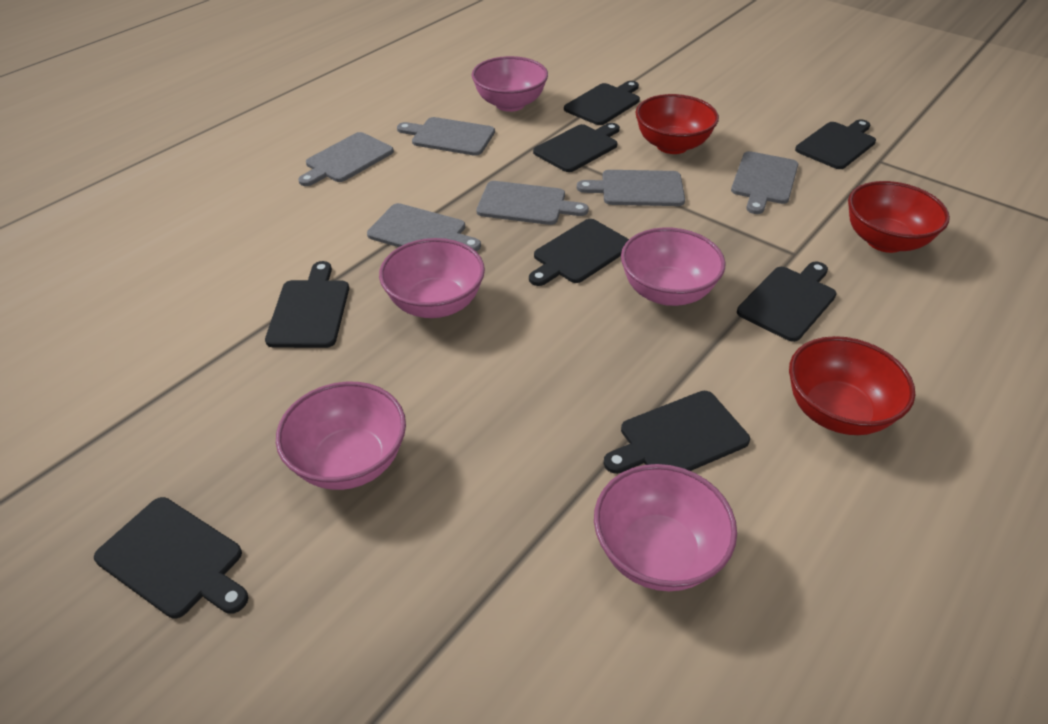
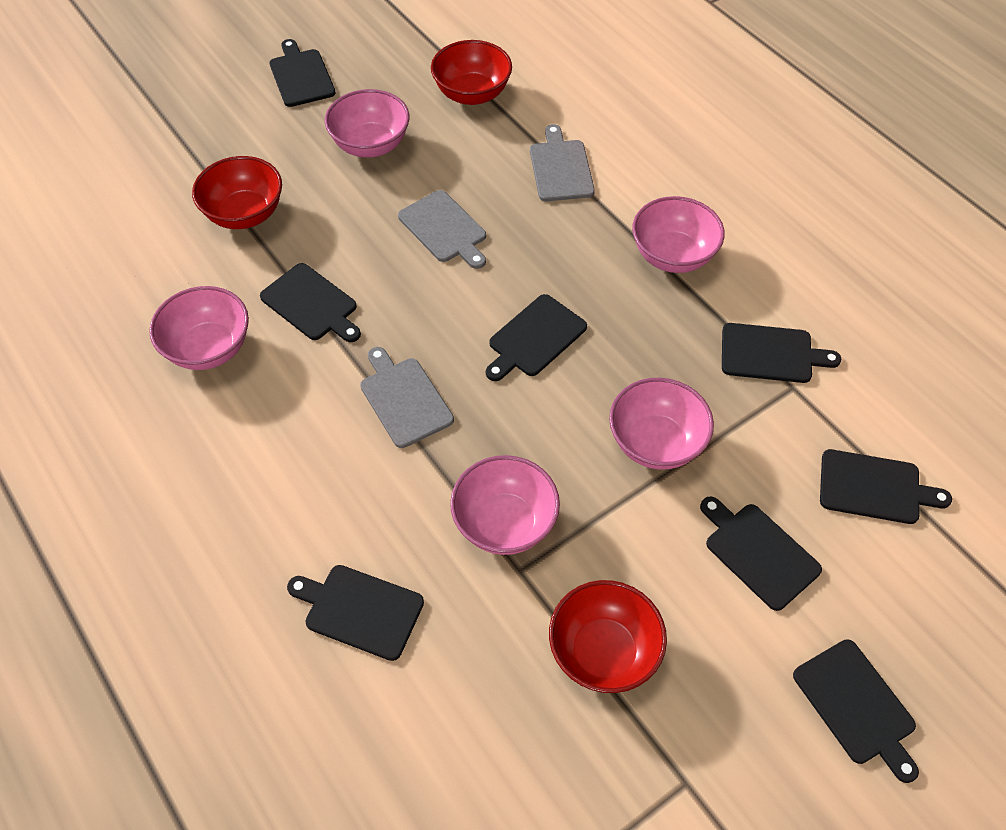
grey cutting board: 6 -> 3

